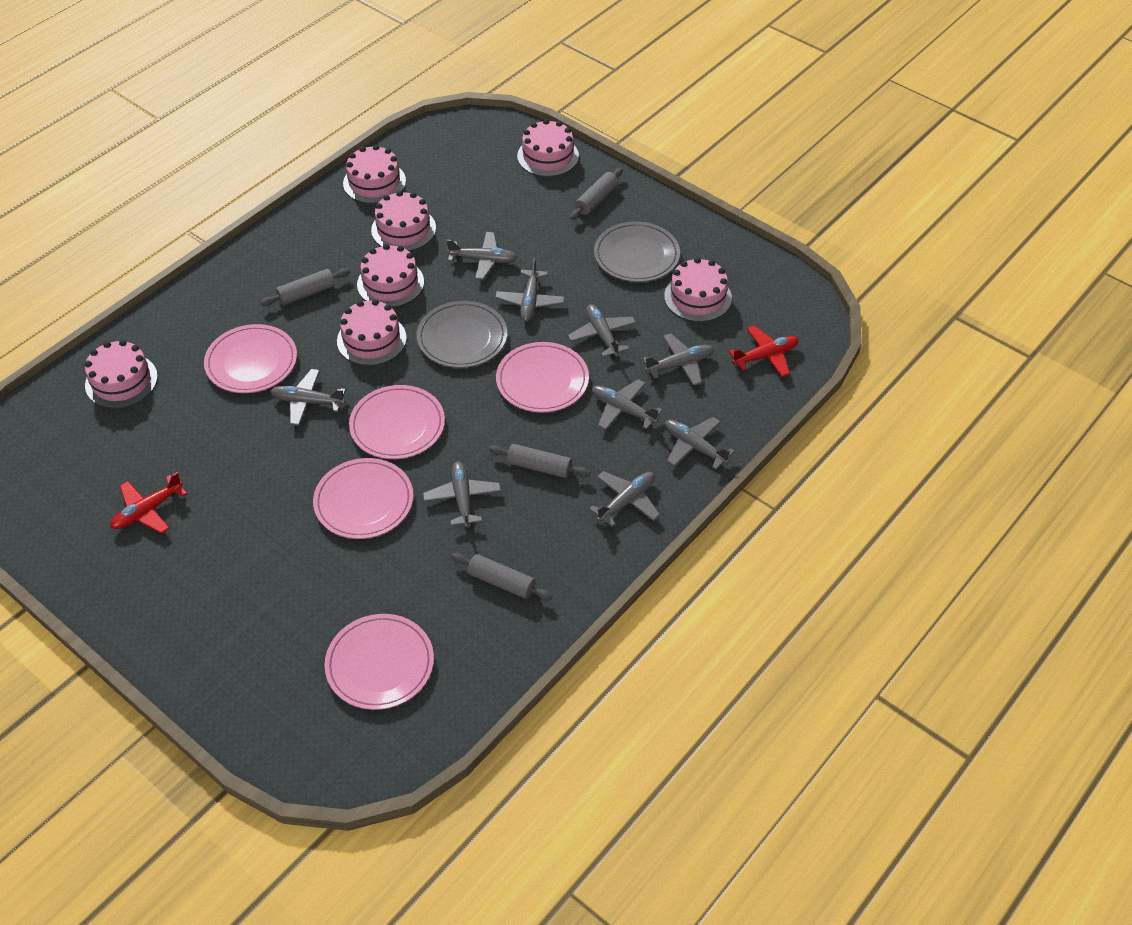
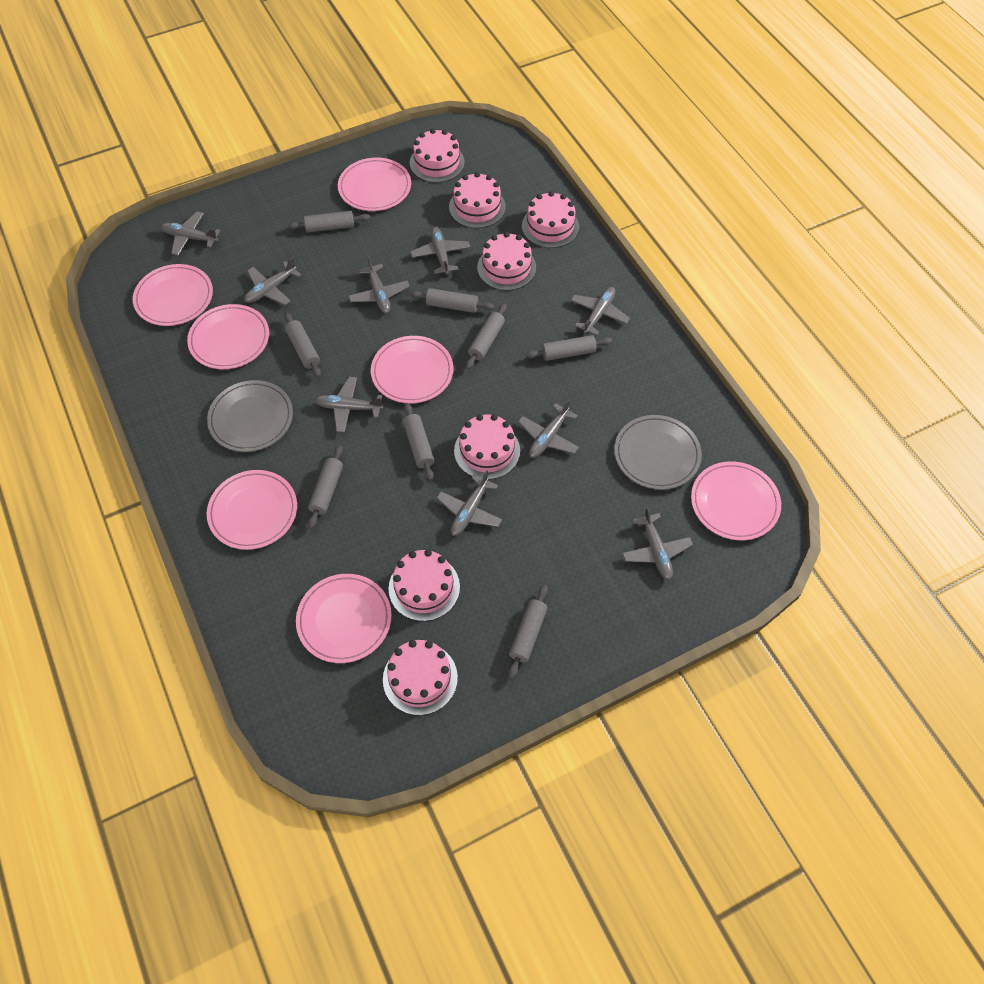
grey rolling pin: 4 -> 8
pink plate: 5 -> 7
red plane: 2 -> 0

